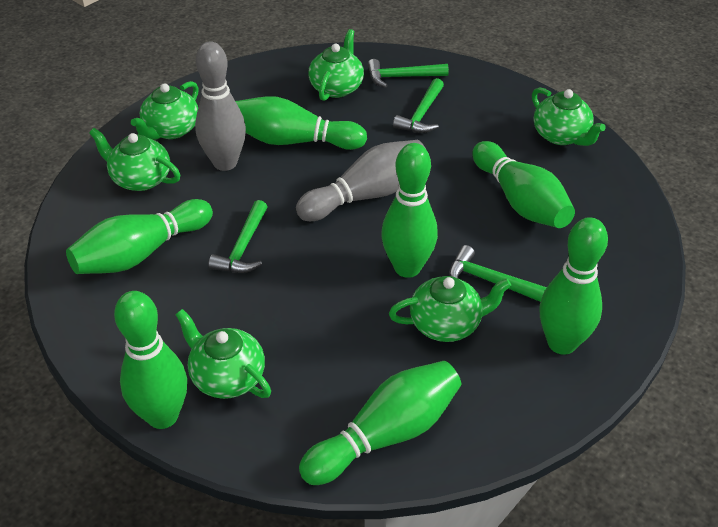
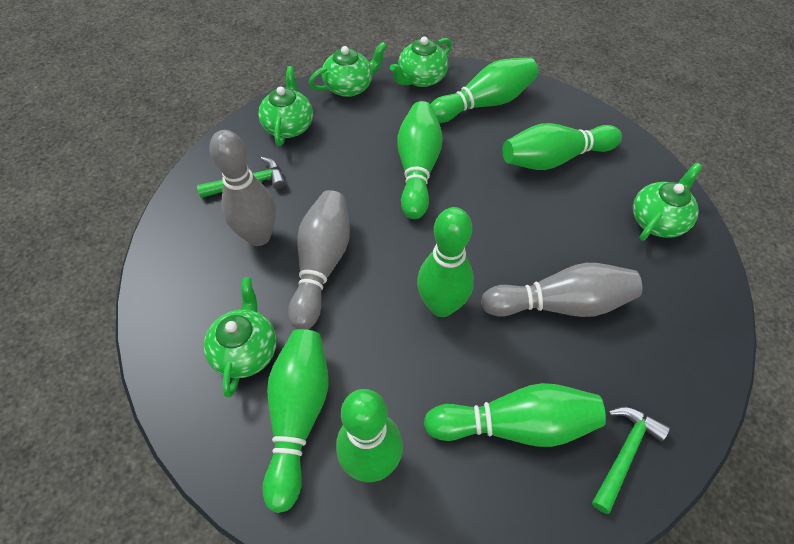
green hammer: 4 -> 2
green teapot: 6 -> 5
grey bowling pin: 2 -> 3

